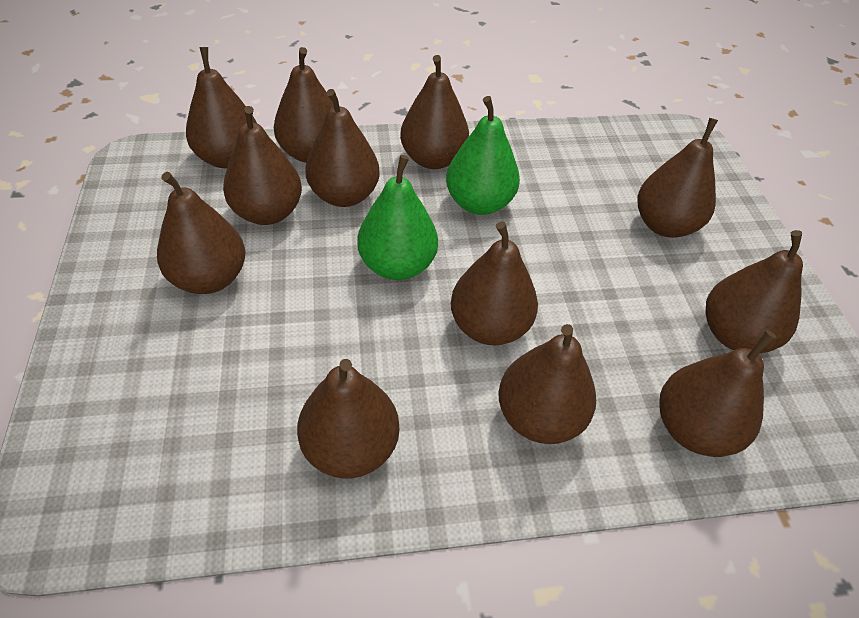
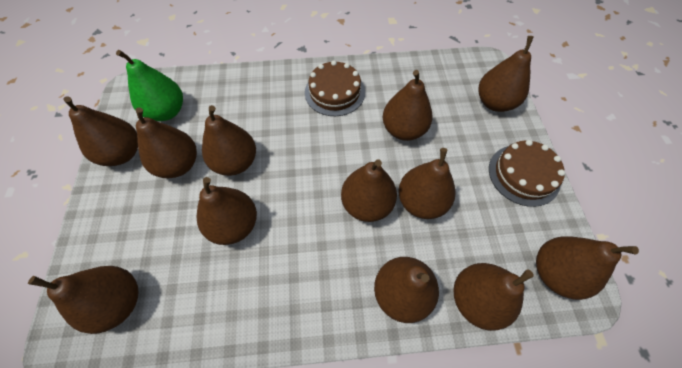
brown cake: 0 -> 2
green pear: 2 -> 1

